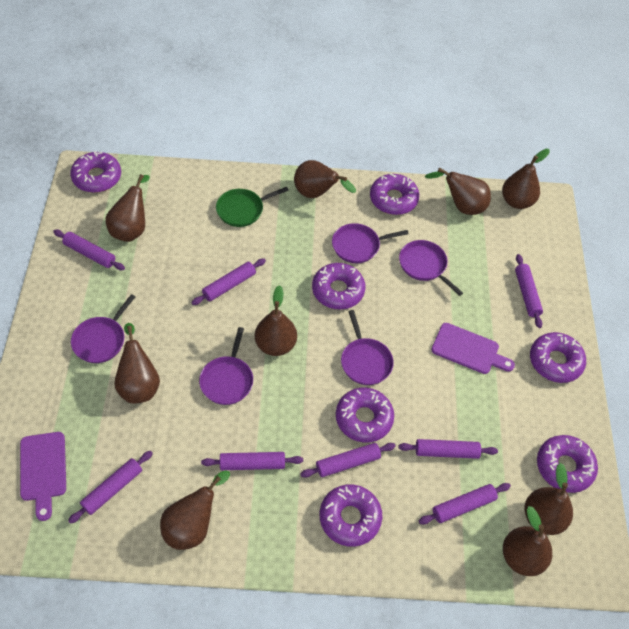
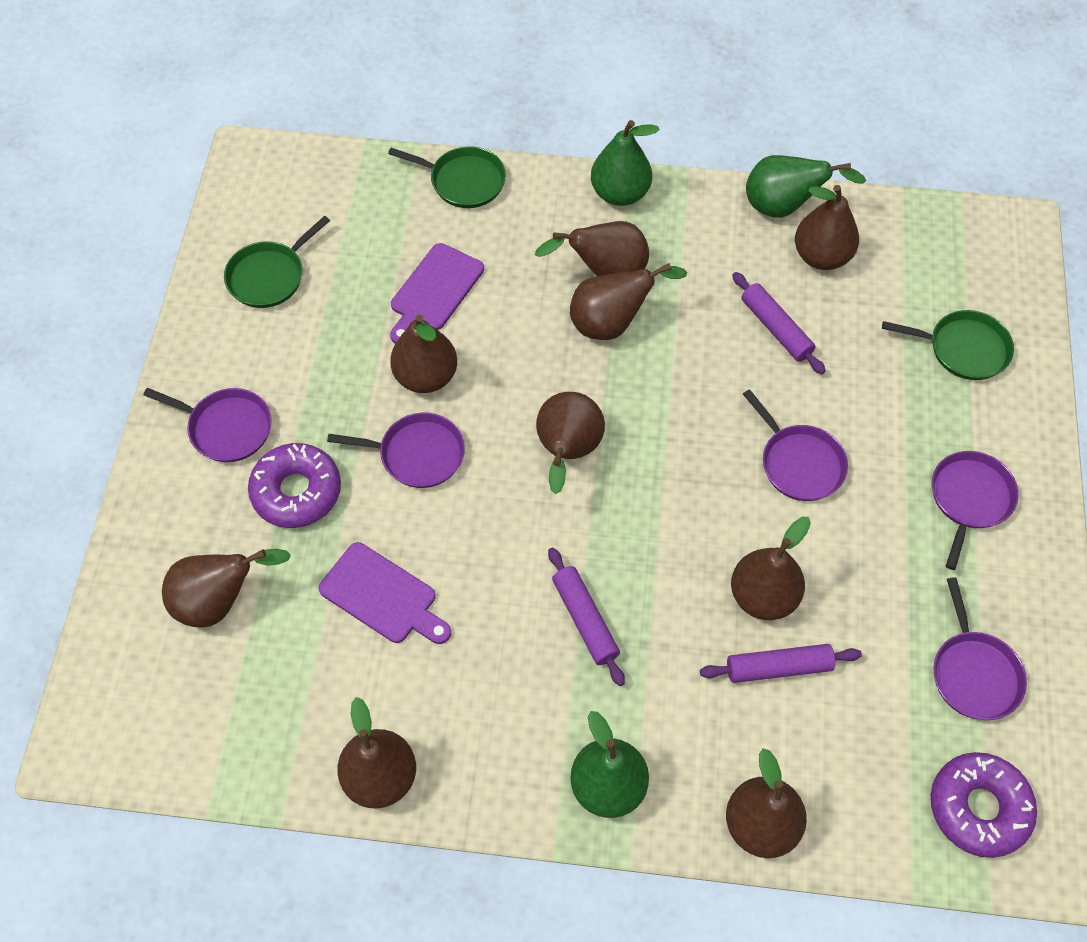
green pan: 1 -> 3
green pear: 0 -> 3
purple donut: 7 -> 2
purple rolling pin: 8 -> 3

